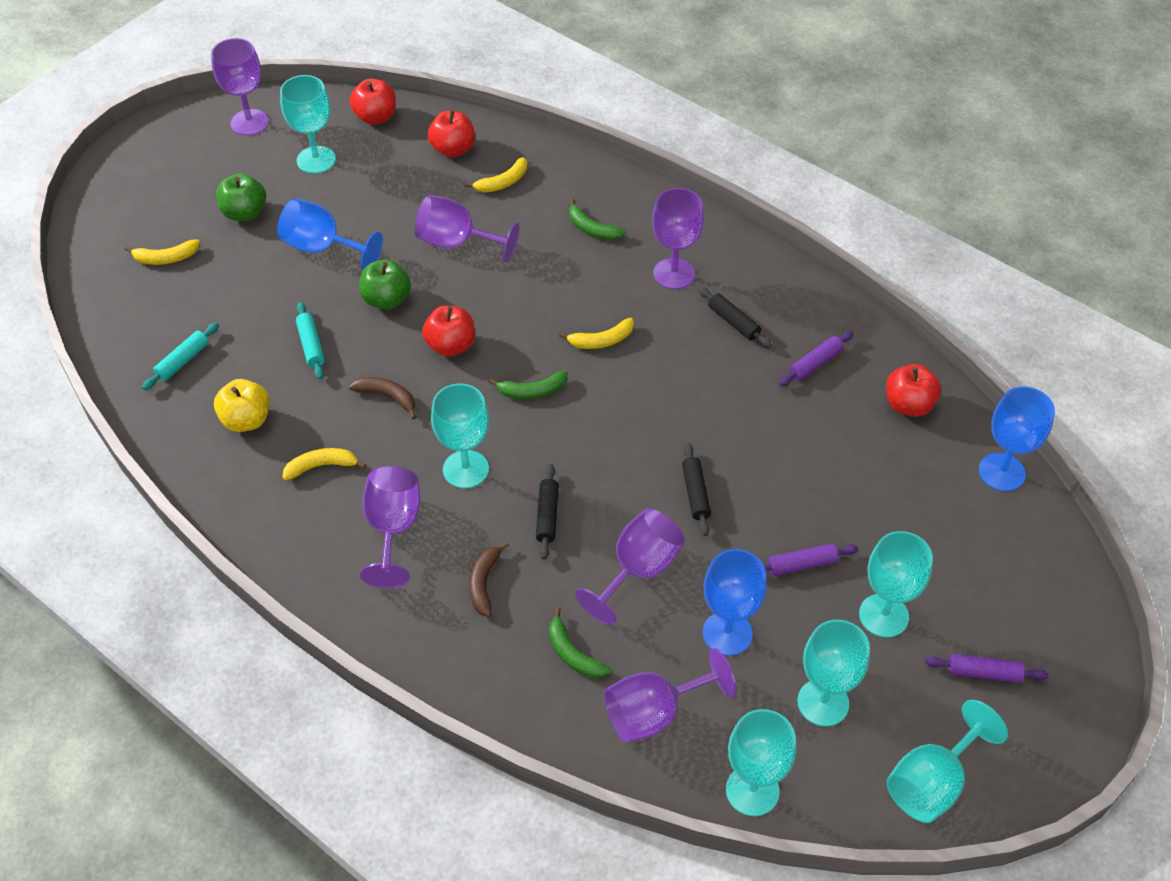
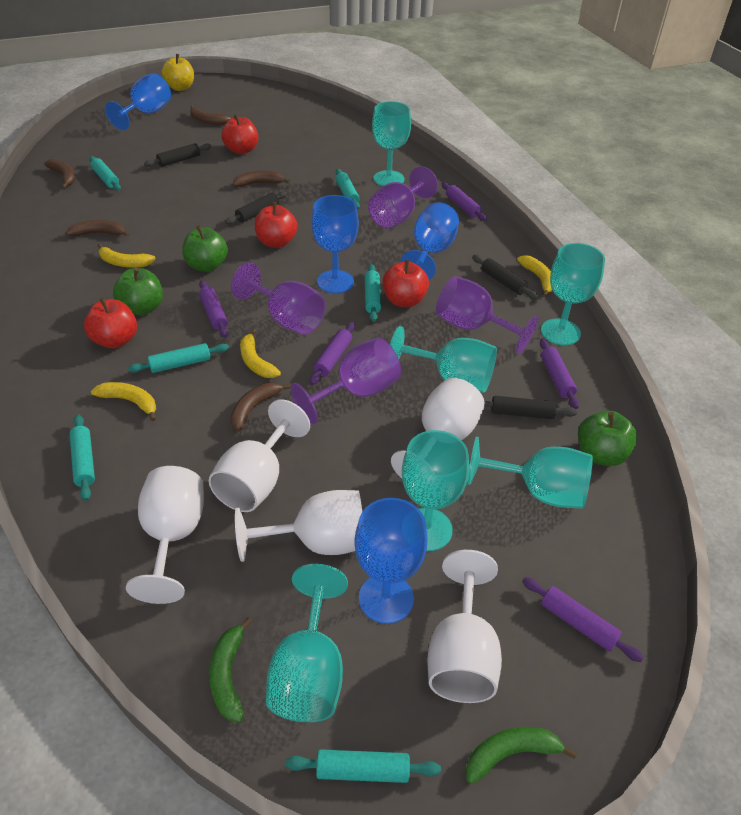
black rolling pin: 3 -> 4
blue goblet: 3 -> 4
brown banana: 2 -> 5
green apple: 2 -> 3
green banana: 3 -> 2
purple goblet: 6 -> 4
purple rolling pin: 3 -> 5
turquoise rolling pin: 2 -> 6
white goblet: 0 -> 5

